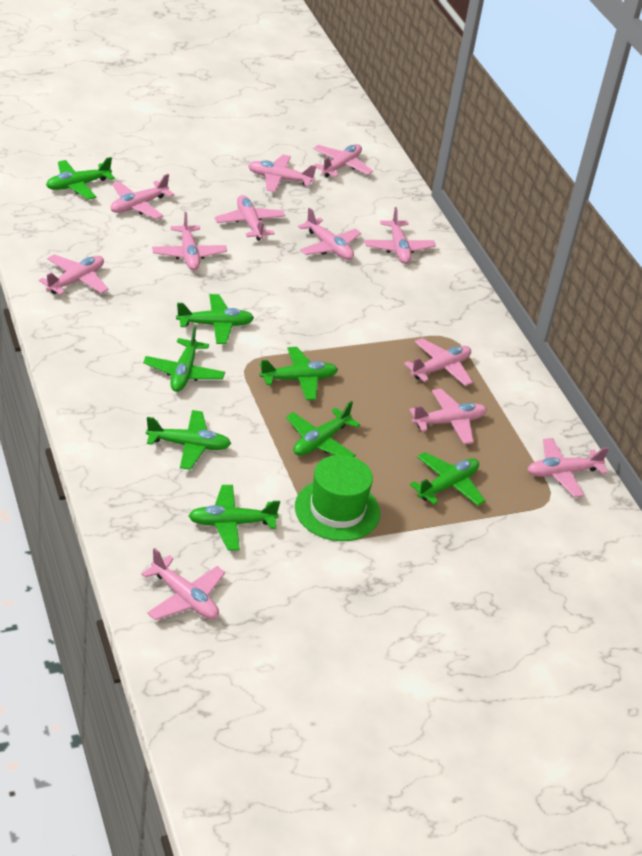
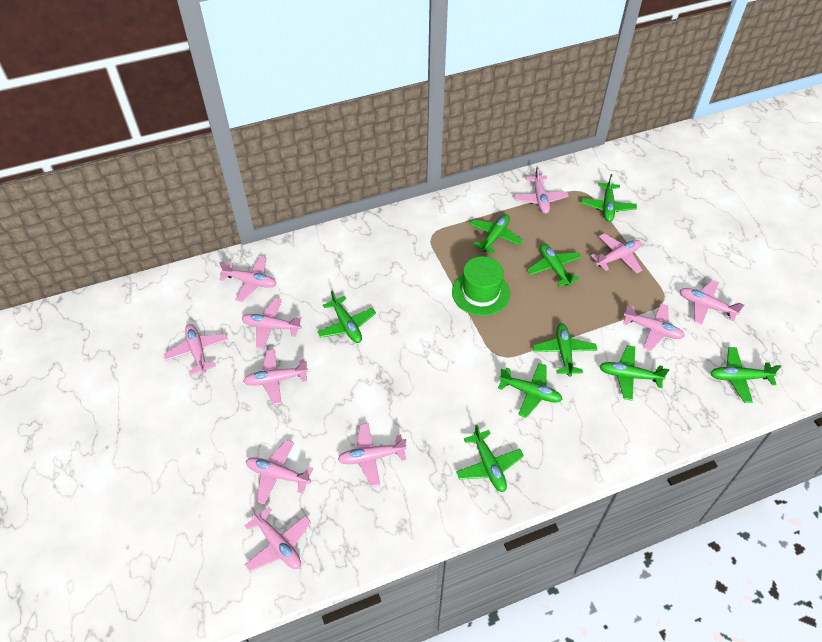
green plane: 8 -> 9
pink plane: 12 -> 11

